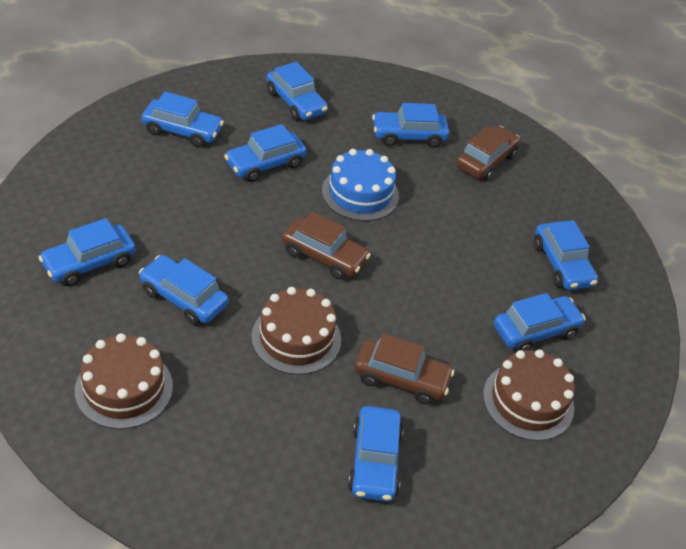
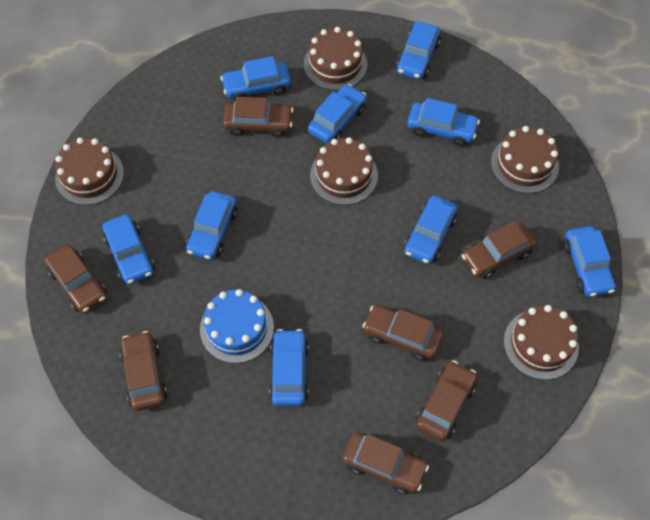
brown cake: 3 -> 5
brown car: 3 -> 7

